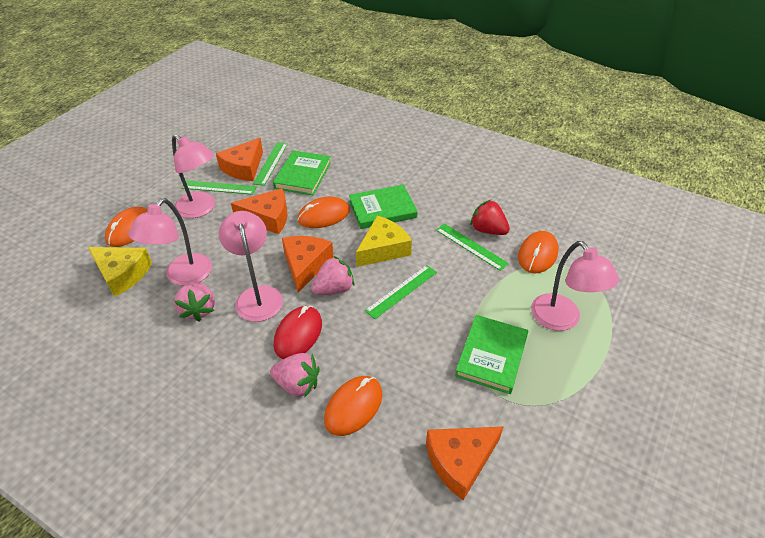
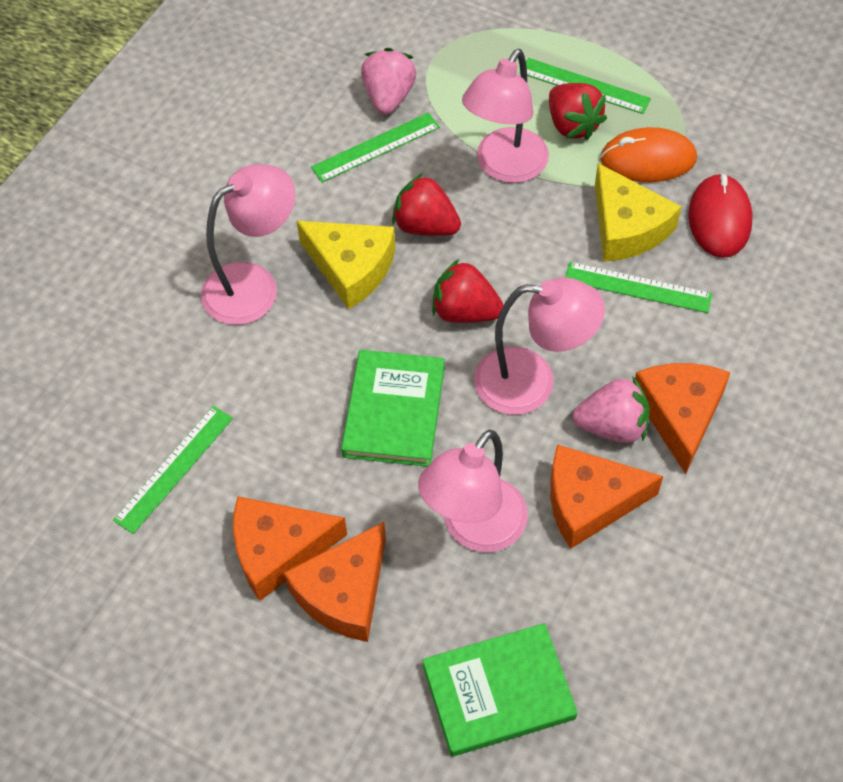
green book: 3 -> 2
orange mouse: 4 -> 1
pink strawberry: 3 -> 2
red strawberry: 1 -> 3

